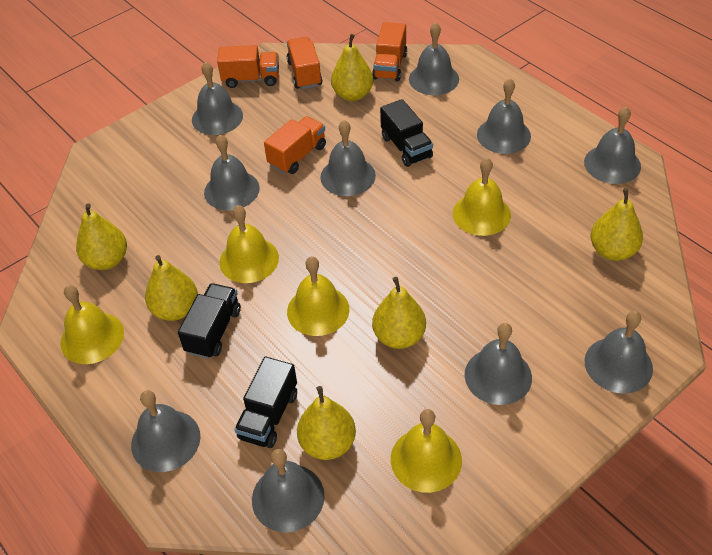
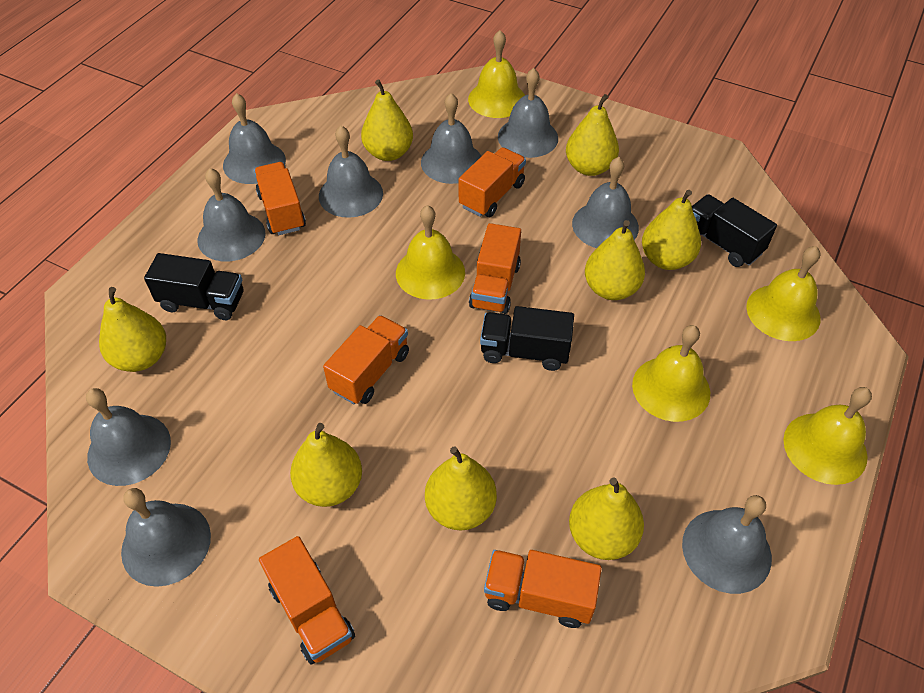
grey bell: 10 -> 9
orange truck: 4 -> 6
yellow pear: 6 -> 8

